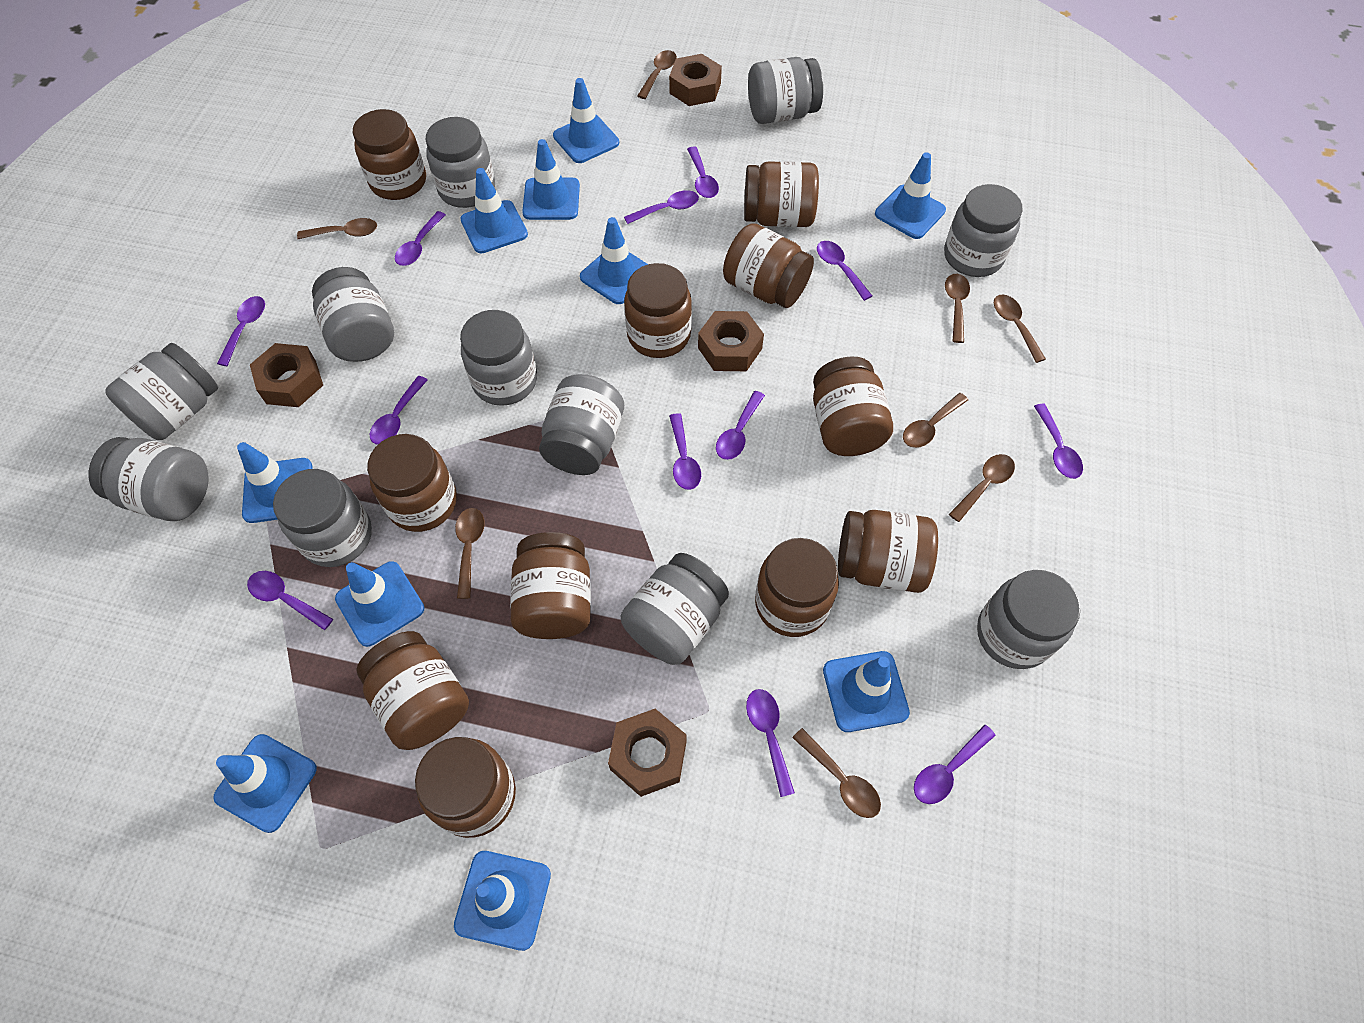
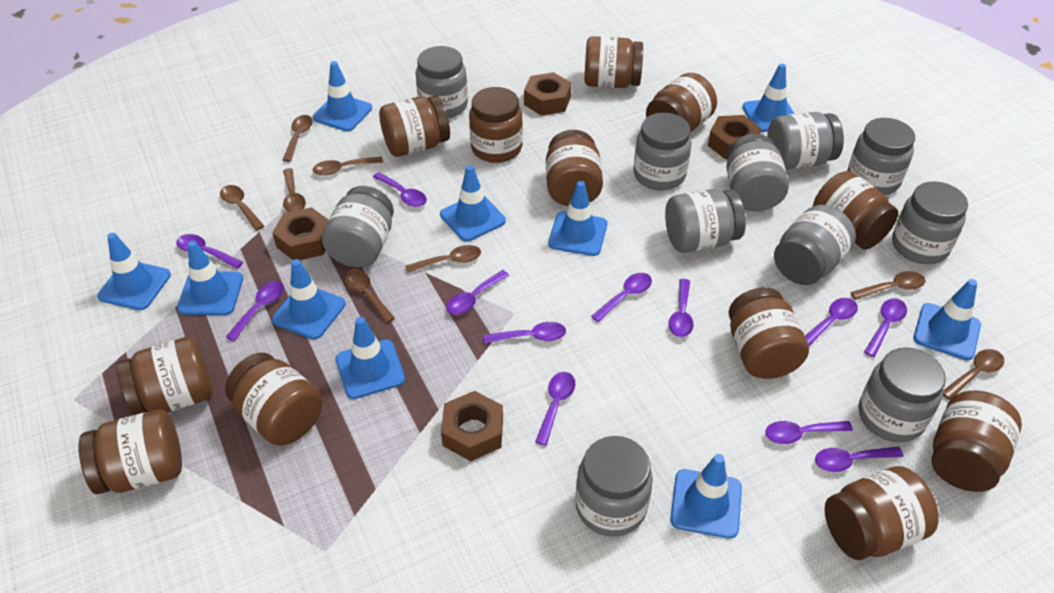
brown jar: 11 -> 12

